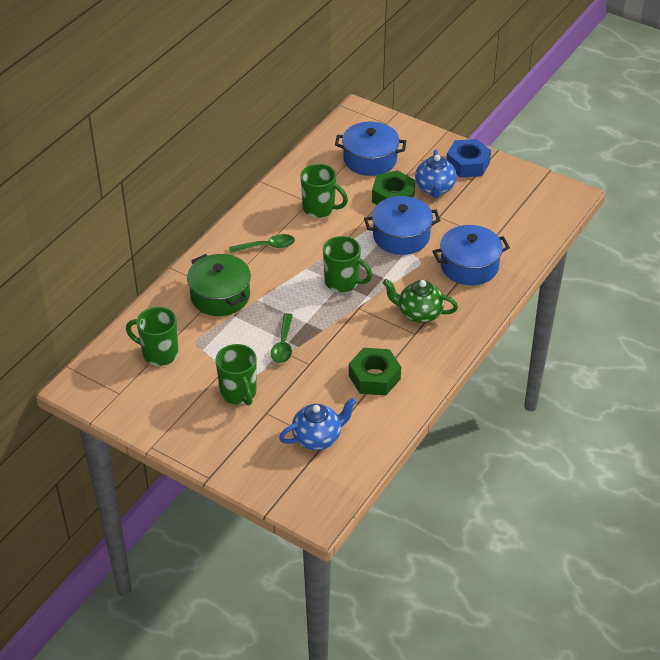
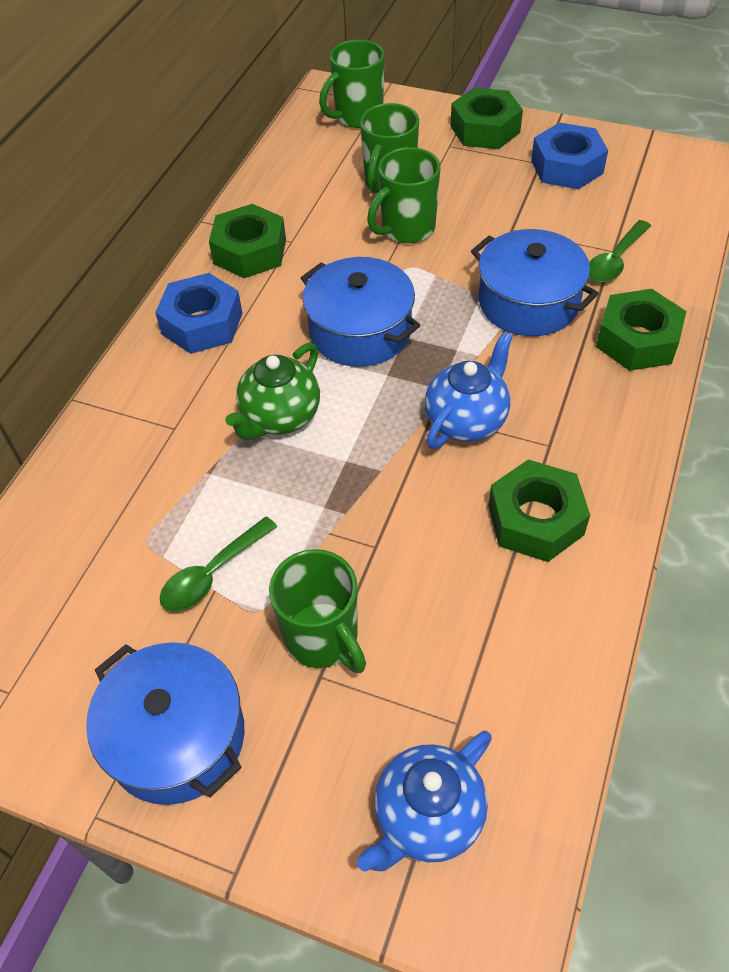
blue nut: 1 -> 2
green nut: 2 -> 4
green pot: 1 -> 0

